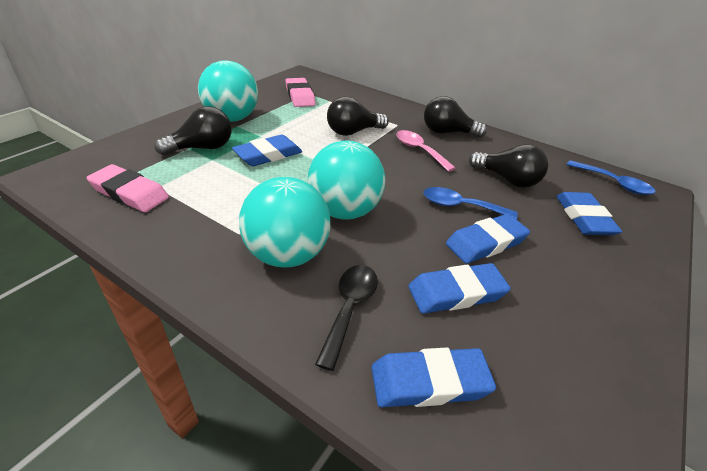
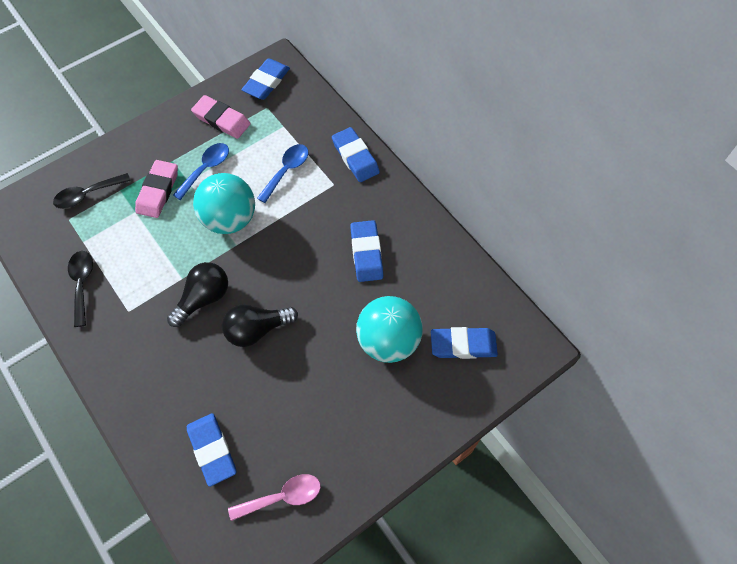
black light bulb: 4 -> 2
black spoon: 1 -> 2
turquoise ball: 3 -> 2

